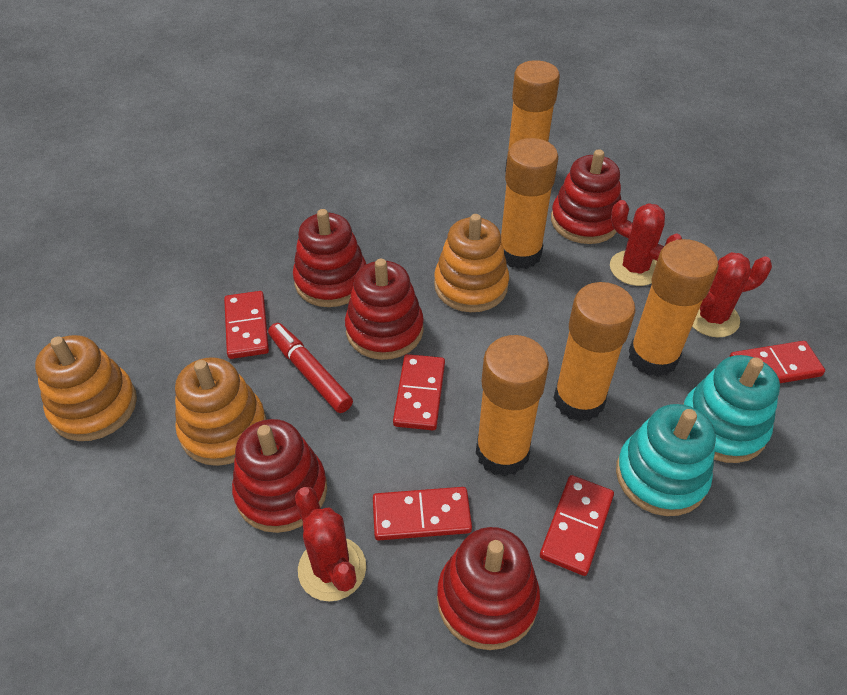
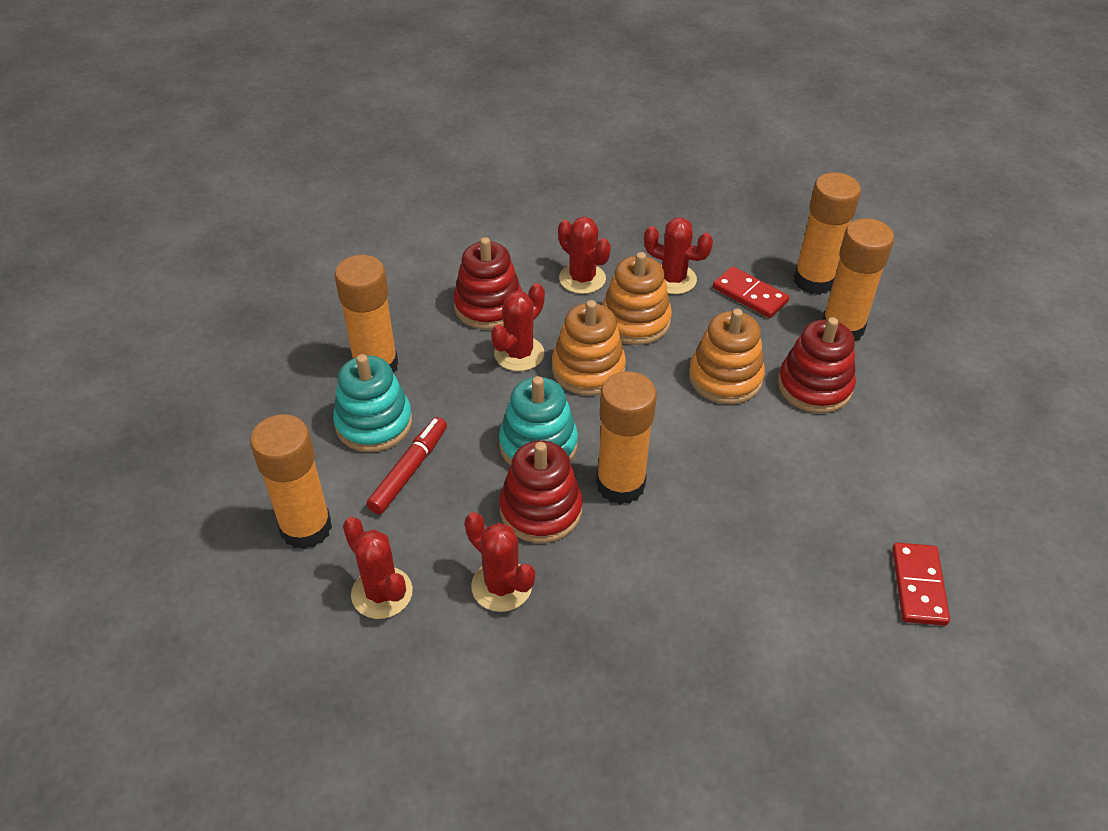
red cactus: 3 -> 5
red domino: 5 -> 2
red stacking toy: 5 -> 3

